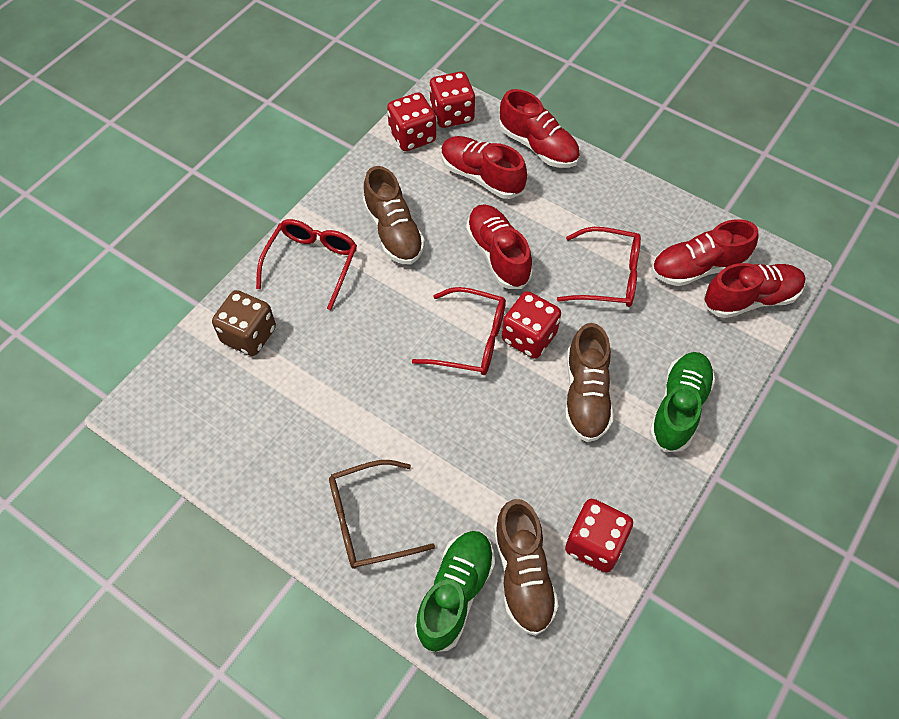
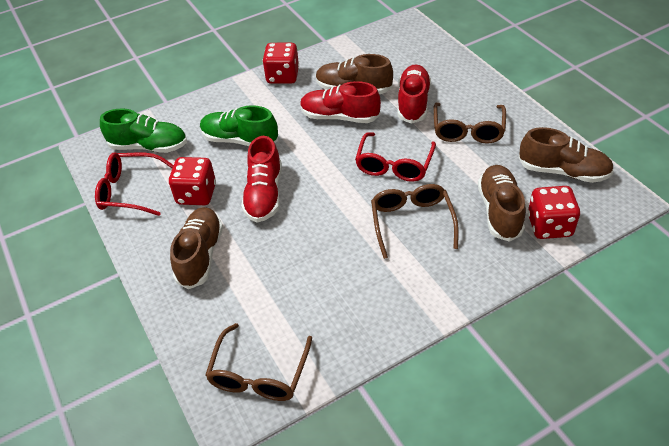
brown dice: 1 -> 0
brown glasses: 1 -> 3
brown shoe: 3 -> 4
red dice: 4 -> 3
red glasses: 3 -> 2
red shoe: 5 -> 3

